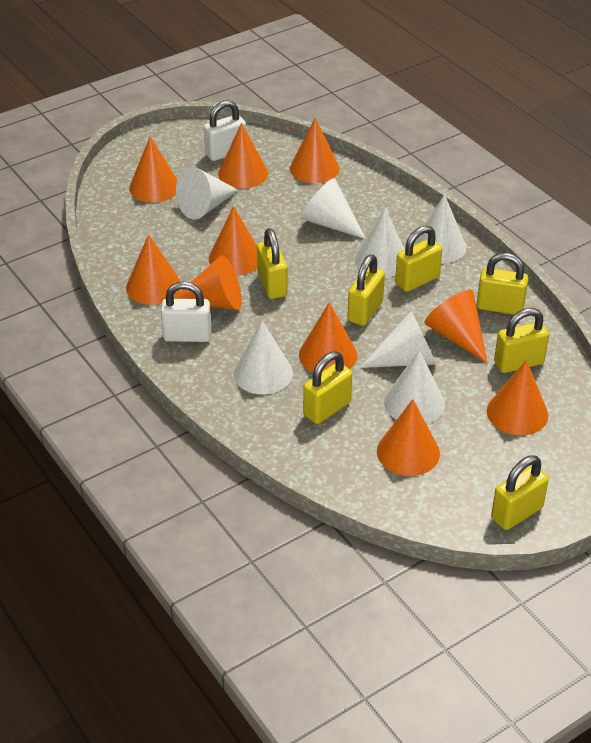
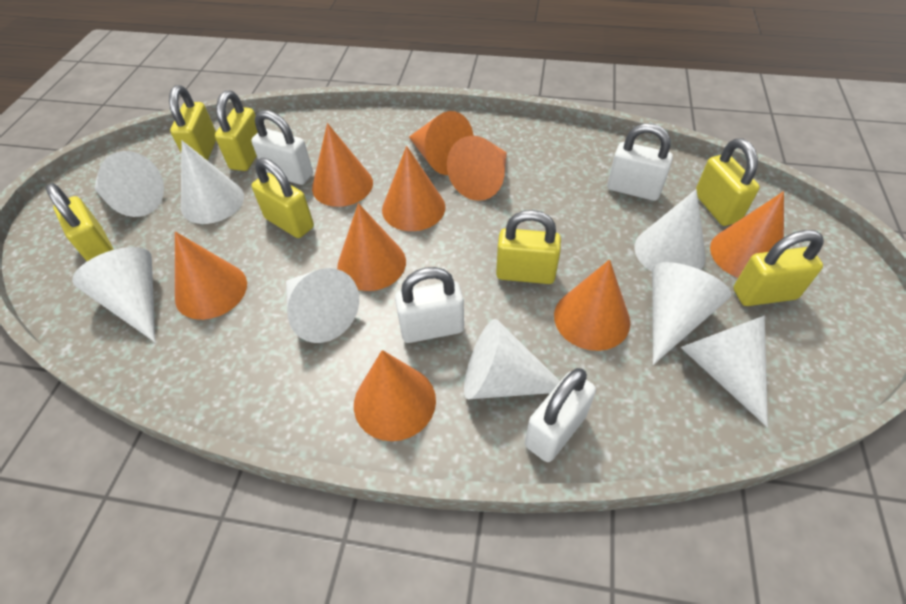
orange cone: 10 -> 9
white cone: 7 -> 8
white padlock: 2 -> 4

